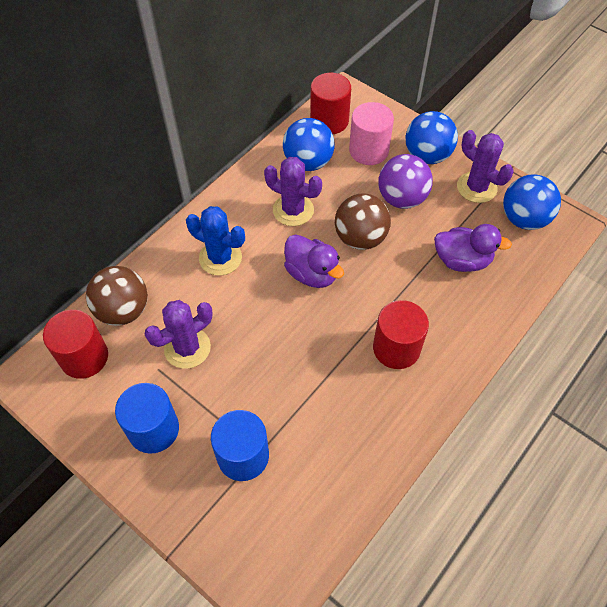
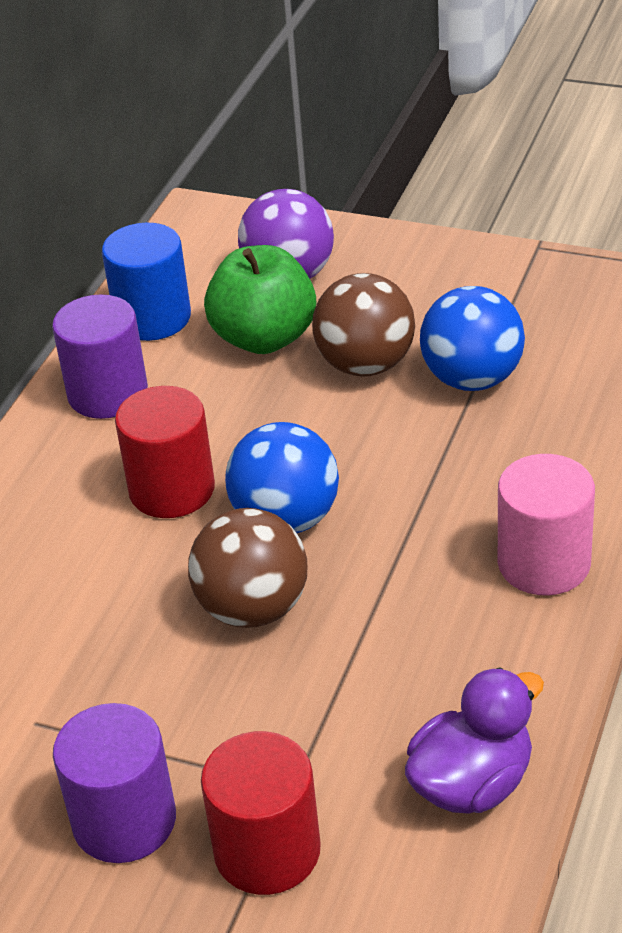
blue ball: 3 -> 2
blue cactus: 1 -> 0
blue cylinder: 2 -> 1
green apple: 0 -> 1
purple cactus: 3 -> 0
purple cylinder: 0 -> 2
purple duck: 2 -> 1
red cylinder: 3 -> 2

